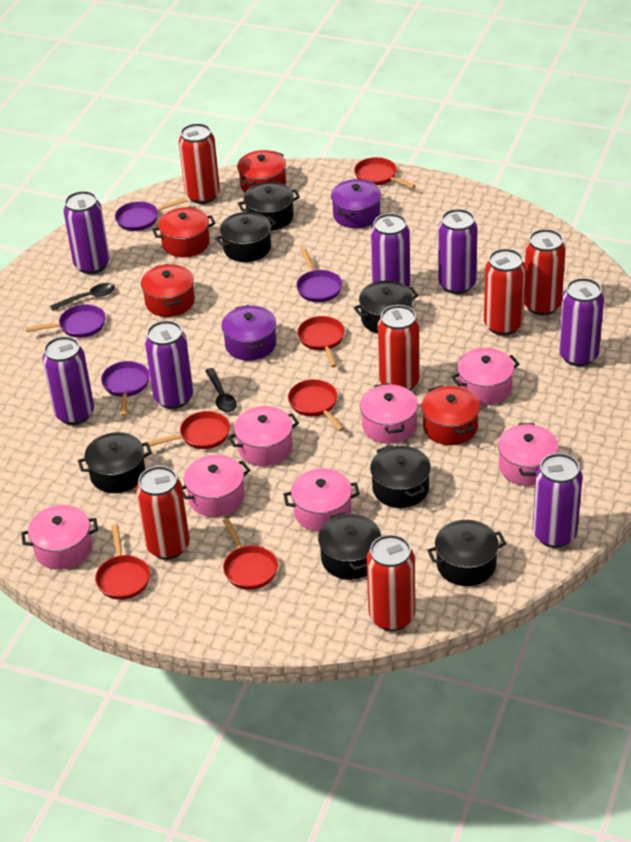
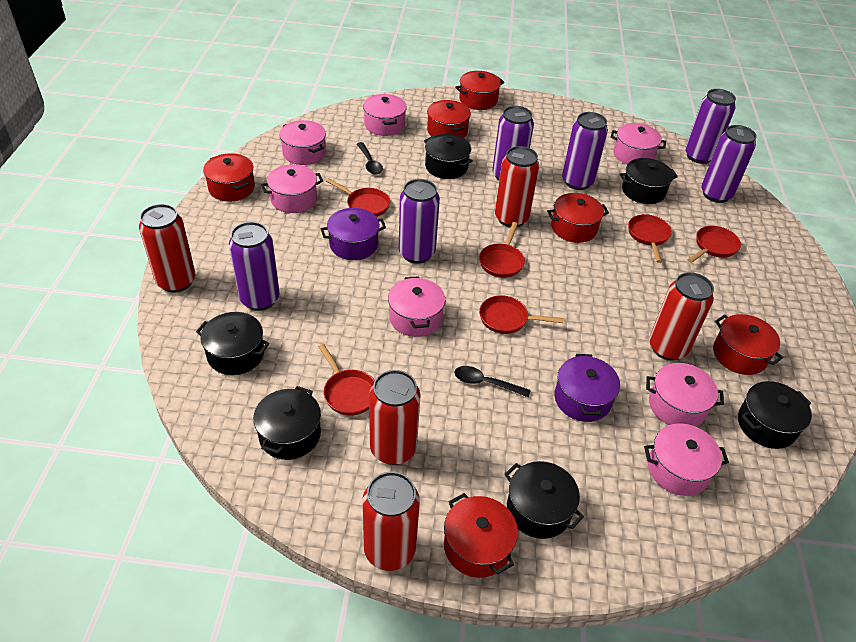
black pot: 7 -> 6
purple can: 7 -> 6
purple pan: 4 -> 0
red can: 6 -> 5
red pot: 4 -> 6

